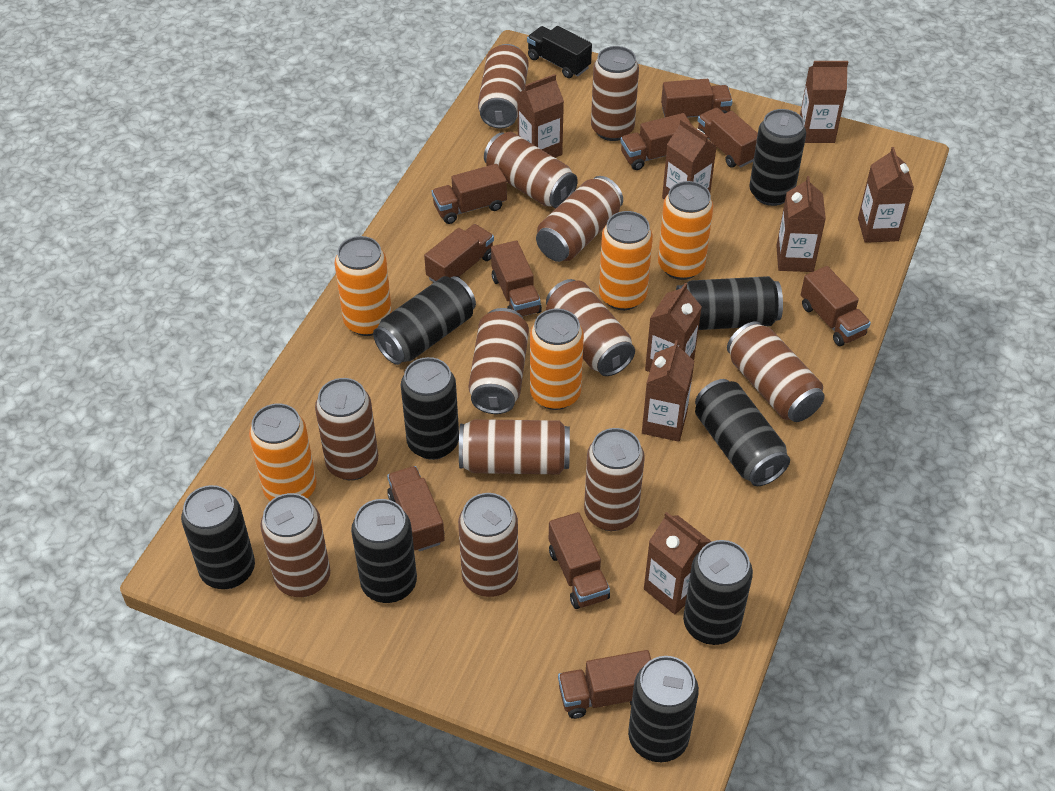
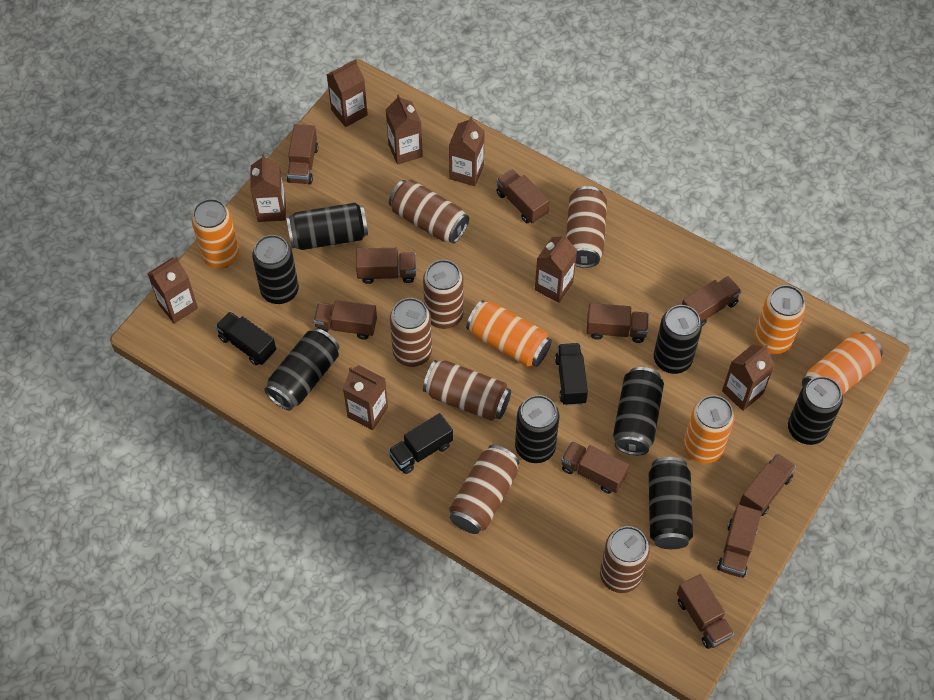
black can: 9 -> 8
black truck: 1 -> 3
brown can: 12 -> 7

